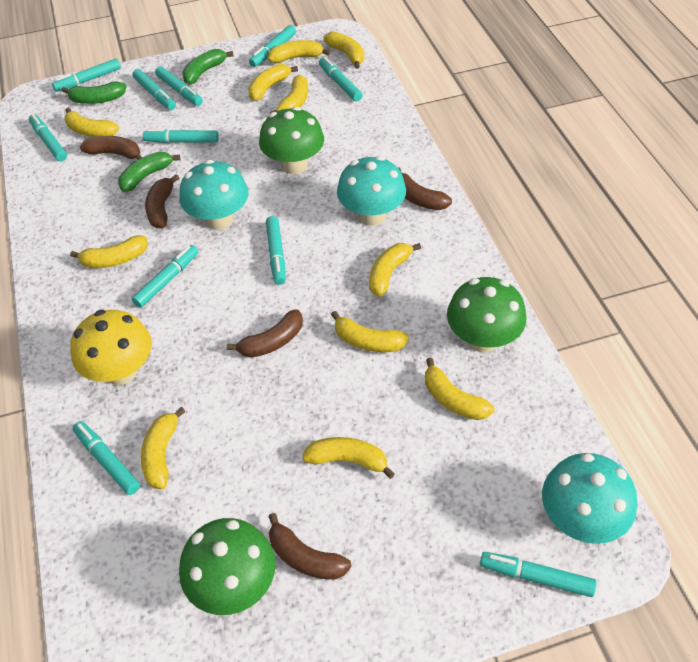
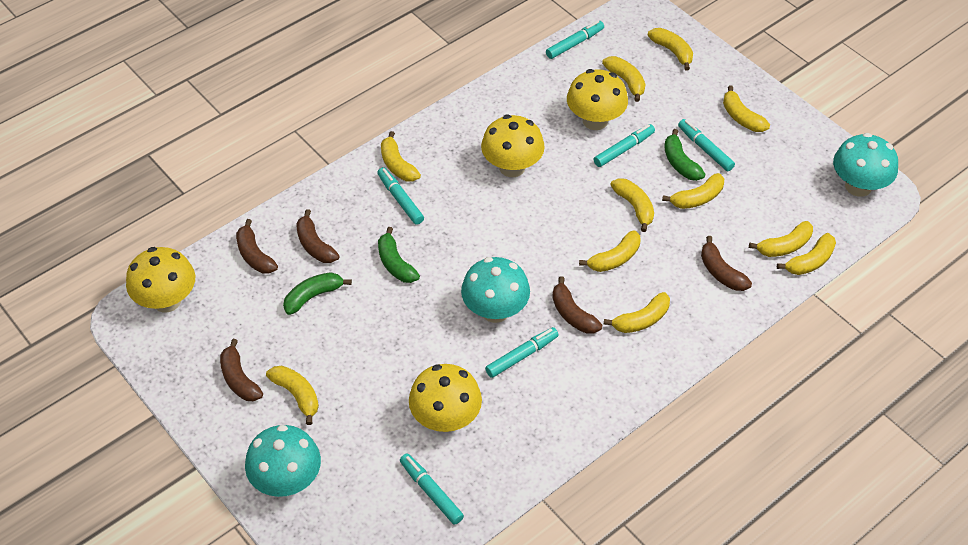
green mushroom: 3 -> 0
turquoise marker: 11 -> 6
yellow mushroom: 1 -> 4

